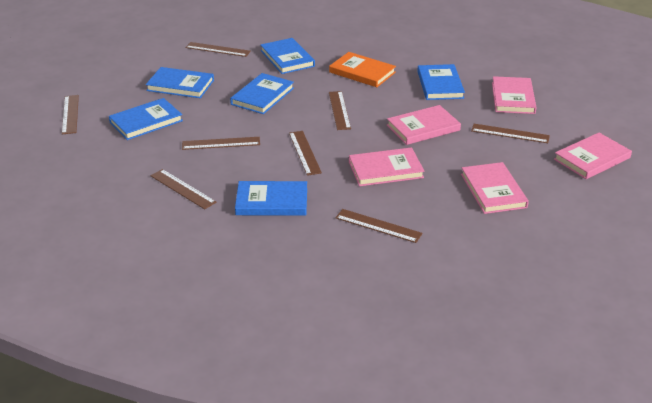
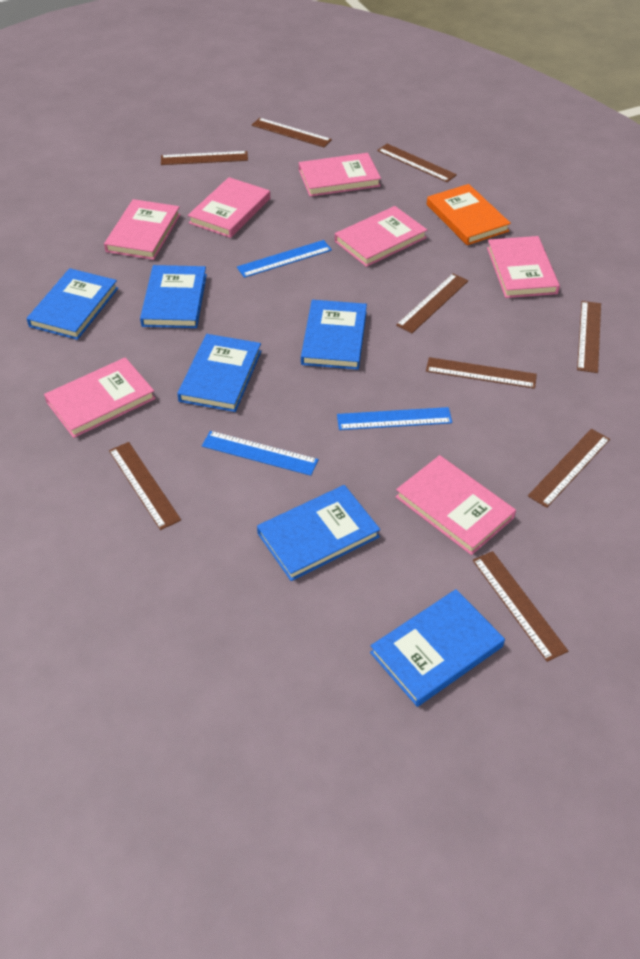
blue ruler: 0 -> 3
brown ruler: 8 -> 9
pink book: 5 -> 7

